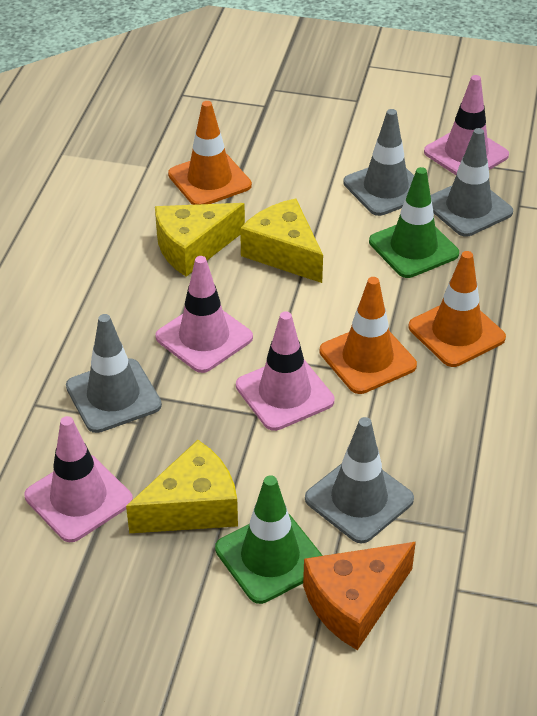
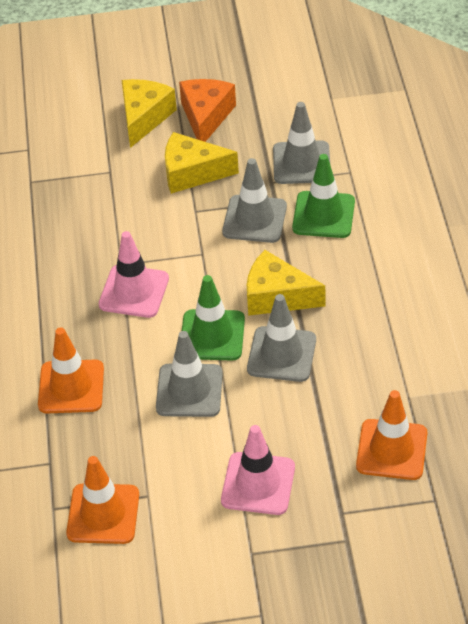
pink traffic cone: 4 -> 2

